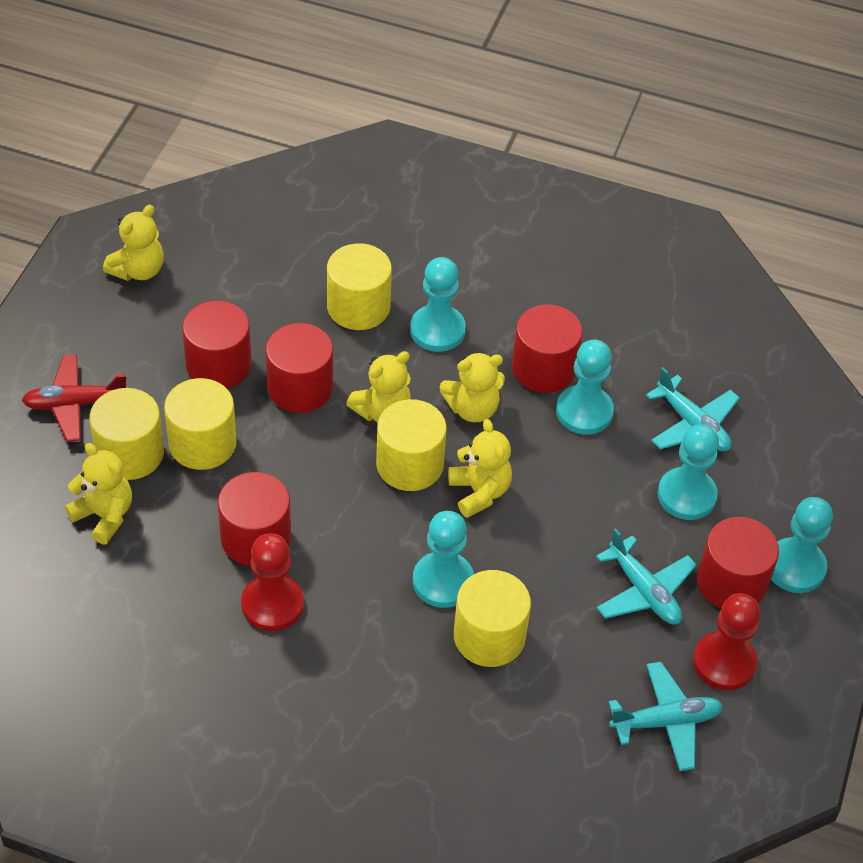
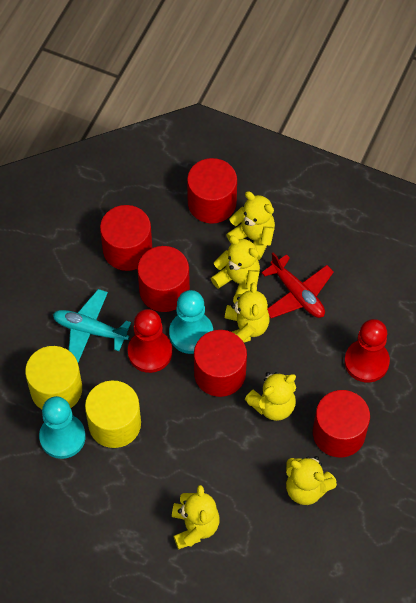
turquoise pawn: 5 -> 2
turquoise plane: 3 -> 1
yellow cylinder: 5 -> 2
yellow teddy bear: 5 -> 6

